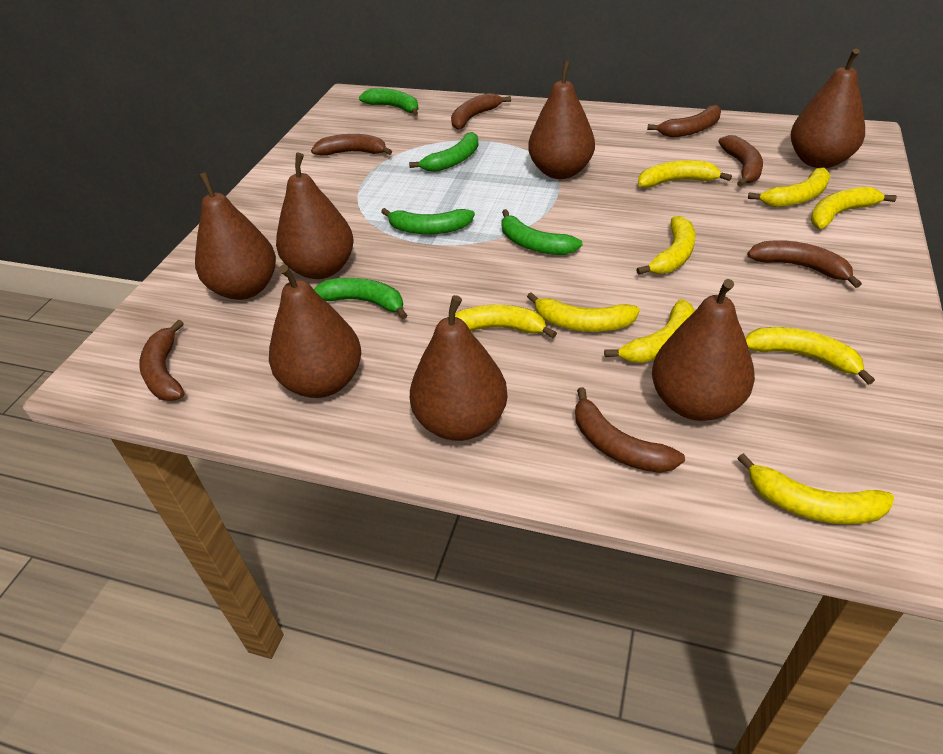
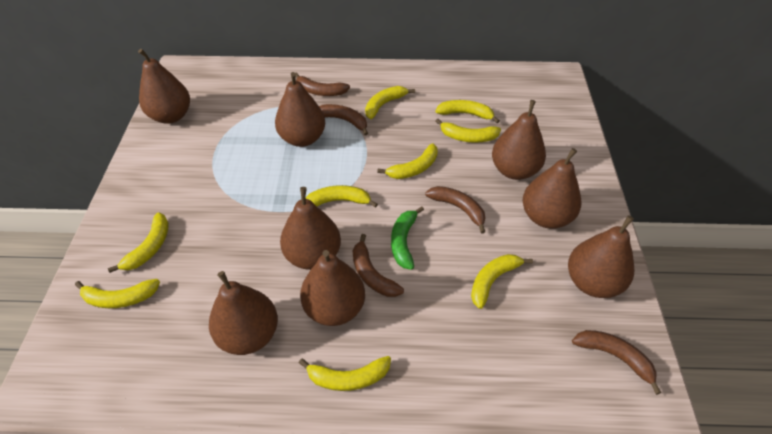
brown banana: 7 -> 5
brown pear: 7 -> 8
green banana: 5 -> 1

